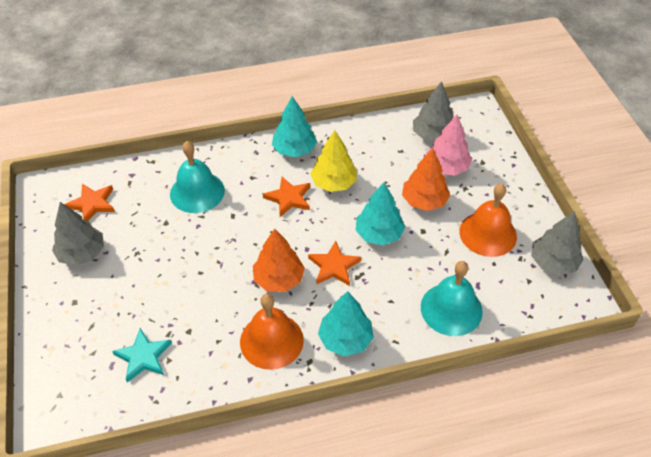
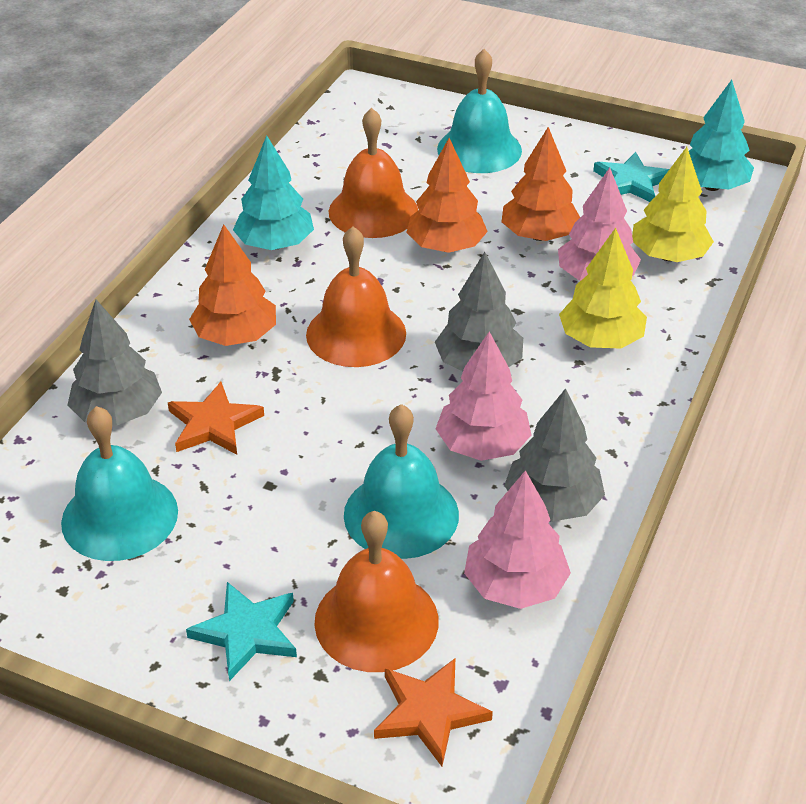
orange bell: 2 -> 3
orange star: 3 -> 2
orange tree: 2 -> 3
pink tree: 1 -> 3
turquoise bell: 2 -> 3
turquoise star: 1 -> 2
turquoise tree: 3 -> 2
yellow tree: 1 -> 2

